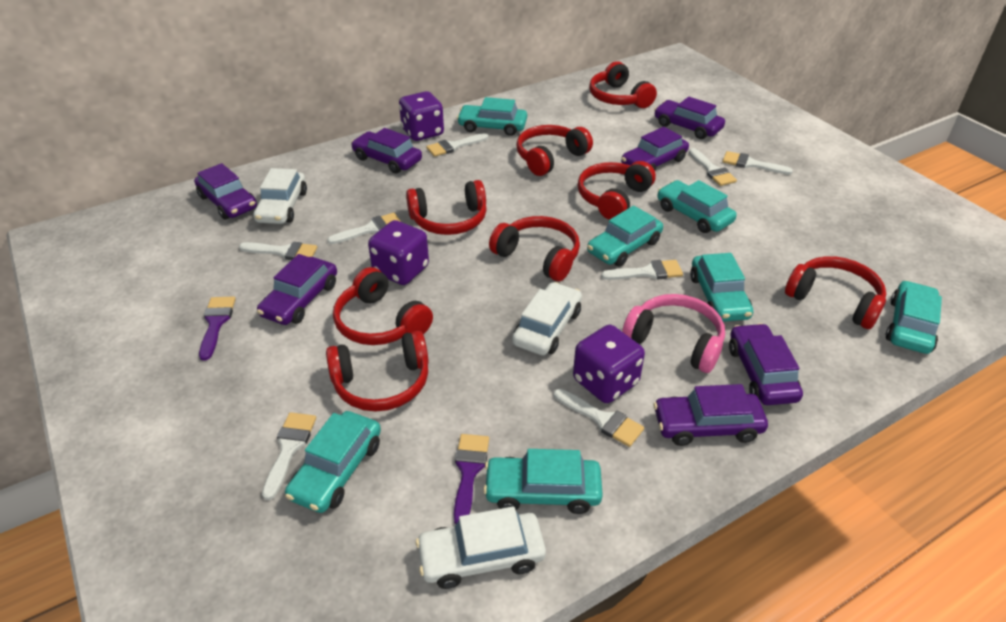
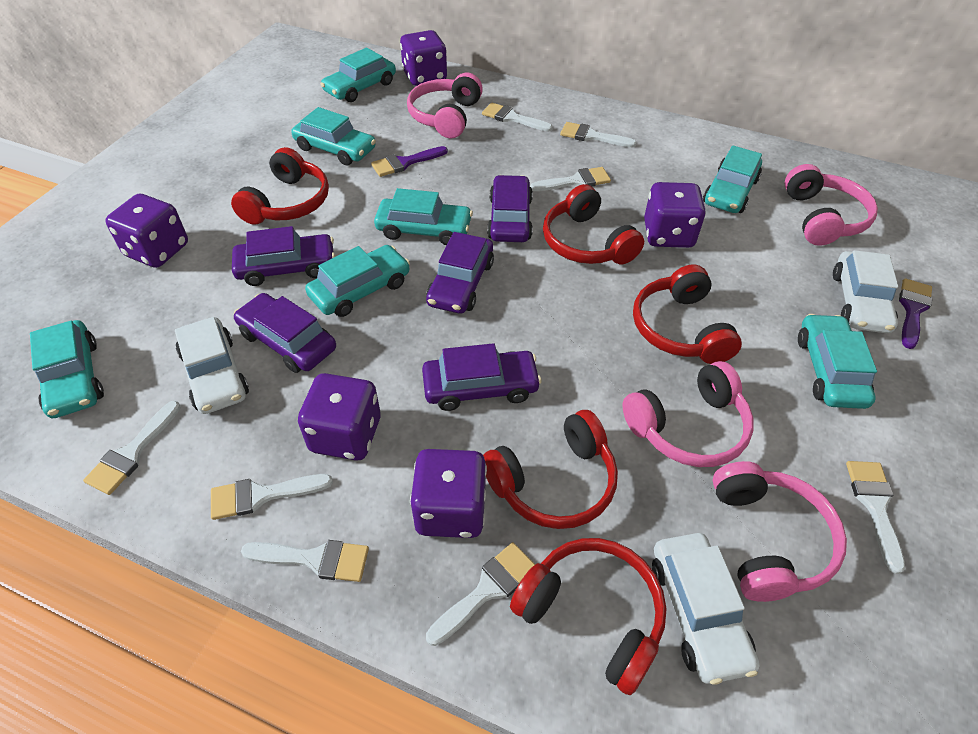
pink headphones: 1 -> 4
purple car: 7 -> 5
purple dice: 3 -> 5
red headphones: 8 -> 5

